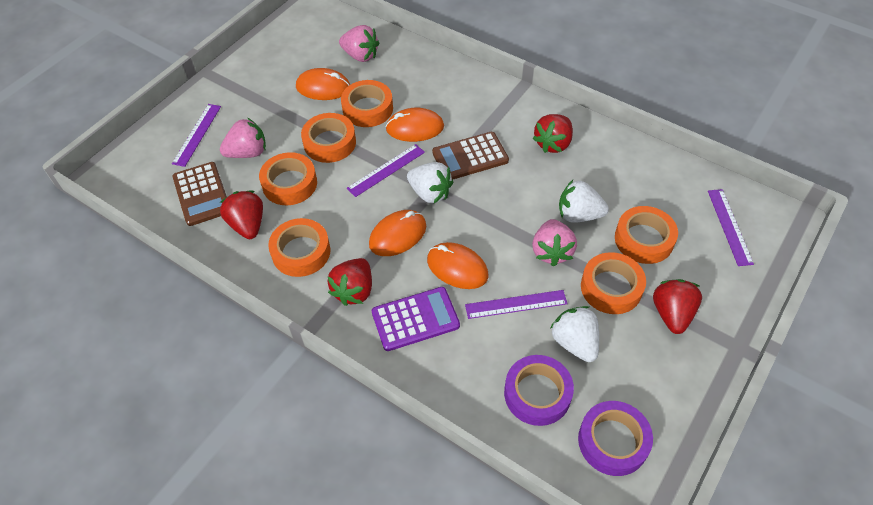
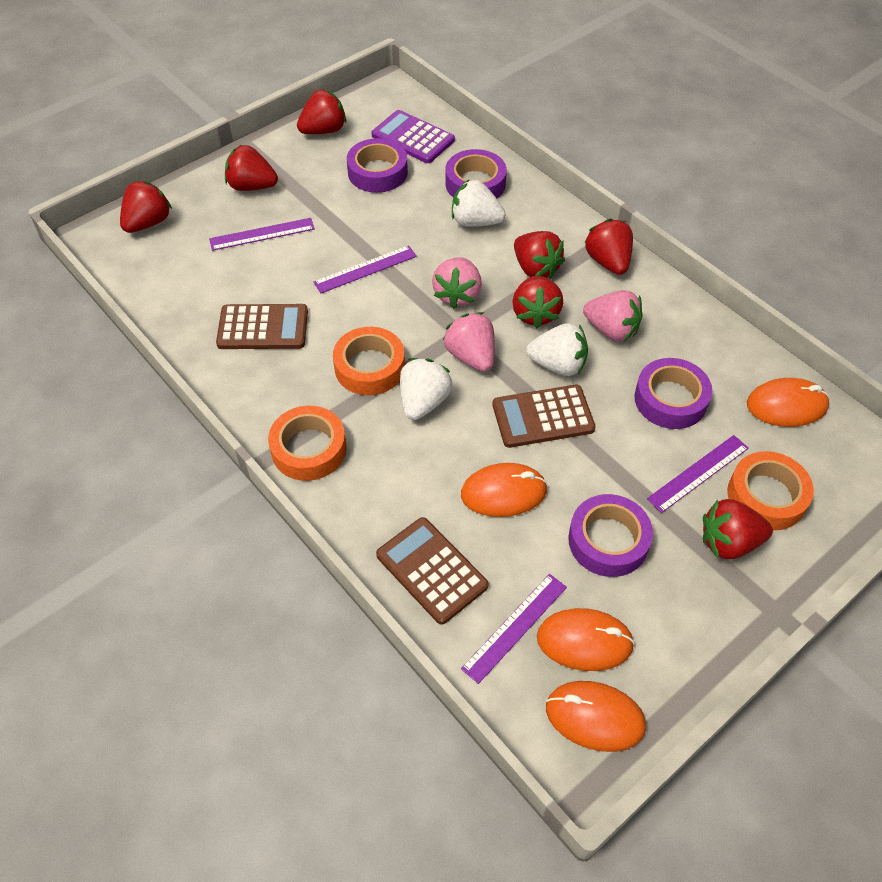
brown calculator: 2 -> 3
orange tape: 6 -> 3
purple tape: 2 -> 4
red strawberry: 4 -> 7

